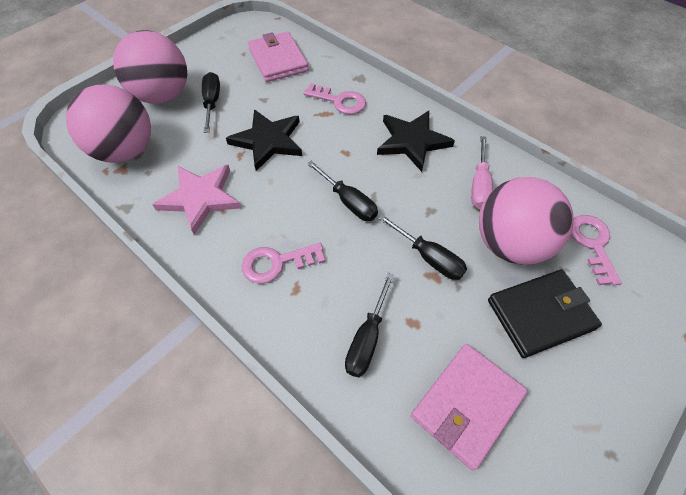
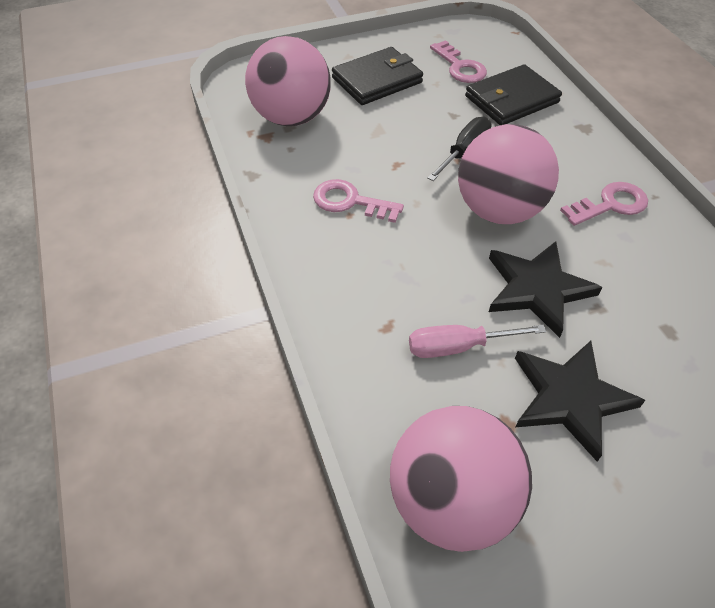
black screwdriver: 4 -> 1
black wallet: 1 -> 2
pink star: 1 -> 0
pink wallet: 2 -> 0

